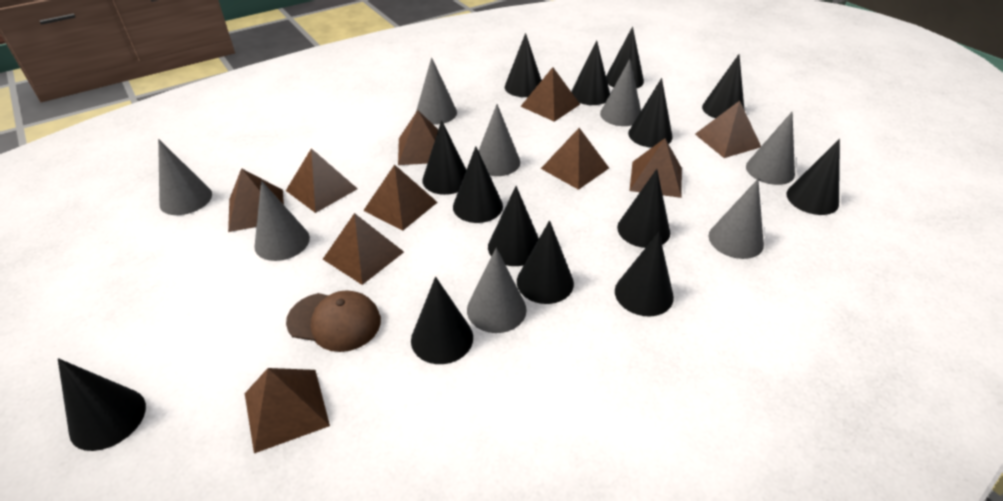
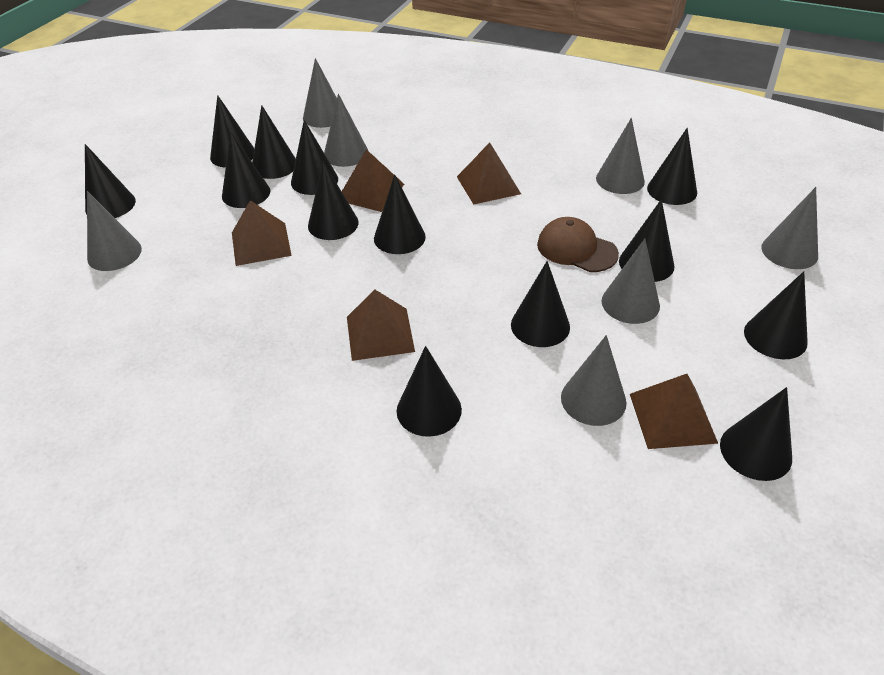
black cone: 14 -> 13
brown pyramid: 10 -> 5
grey cone: 8 -> 7

